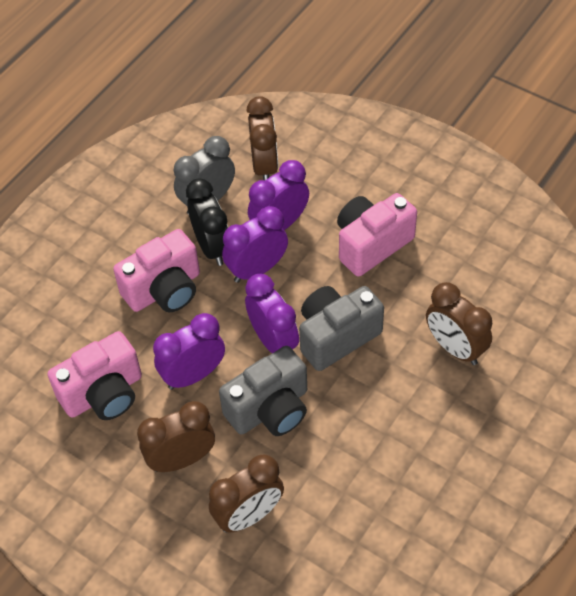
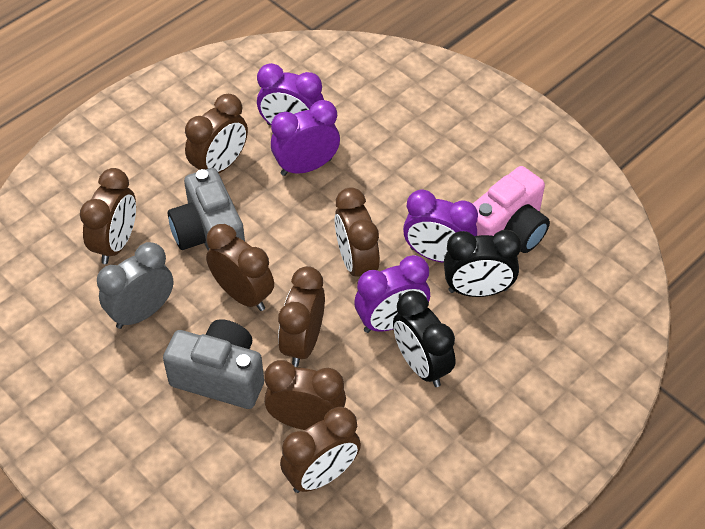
black clock: 1 -> 2
brown clock: 4 -> 7
pink camera: 3 -> 1

